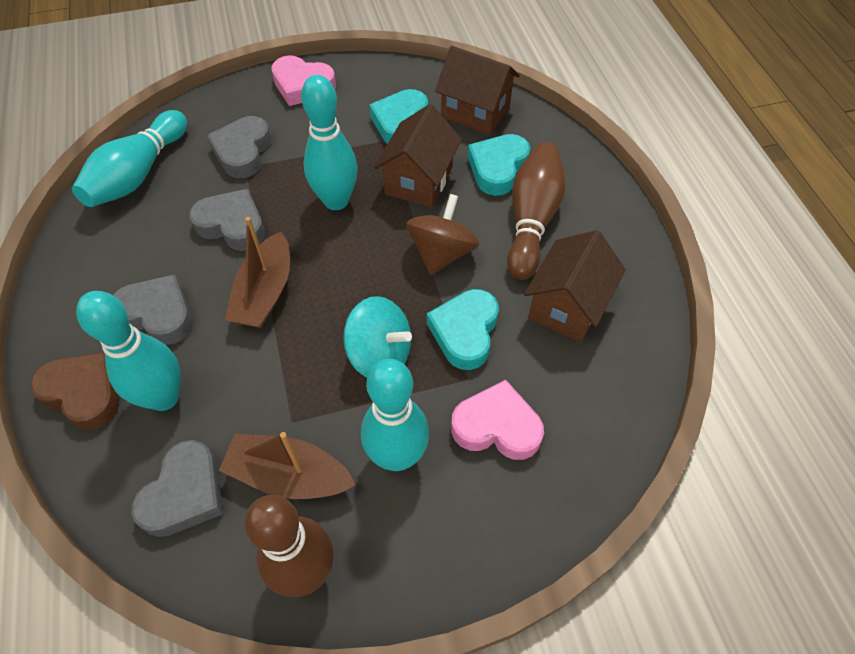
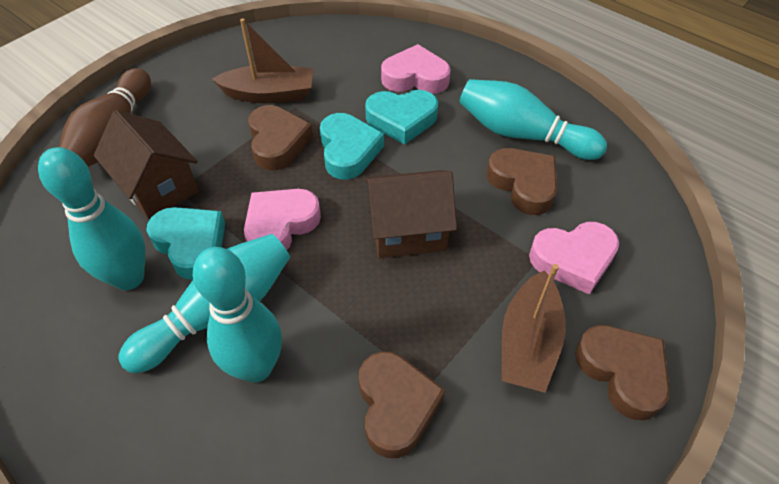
brown bowling pin: 2 -> 1
brown heart: 1 -> 4
brown house: 3 -> 2
brown spinning top: 1 -> 0
grey heart: 4 -> 0
pink heart: 2 -> 3
turquoise spinning top: 1 -> 0

